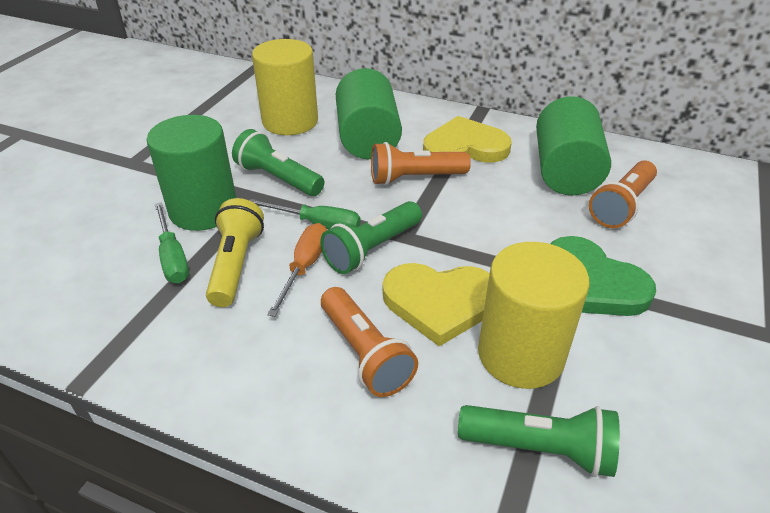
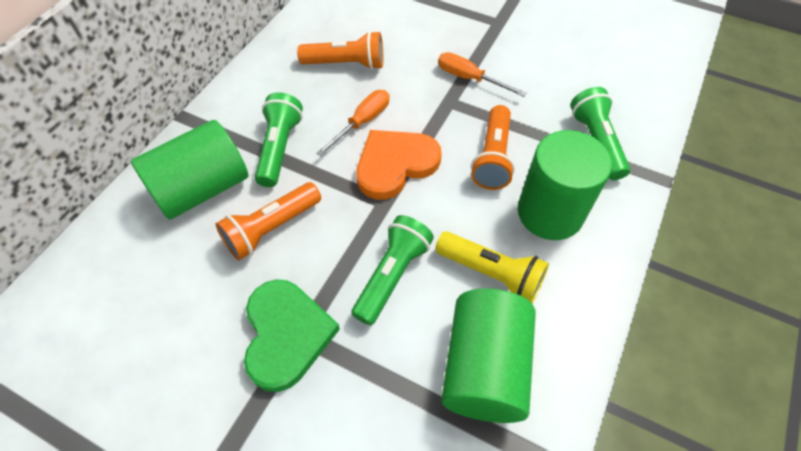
green screwdriver: 2 -> 0
orange heart: 0 -> 1
orange screwdriver: 1 -> 2
yellow cylinder: 2 -> 0
yellow heart: 2 -> 0

